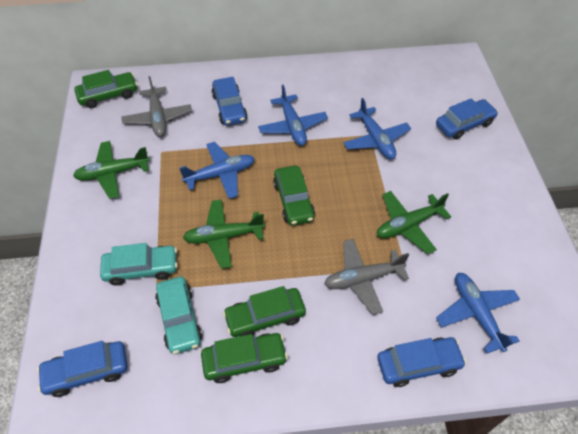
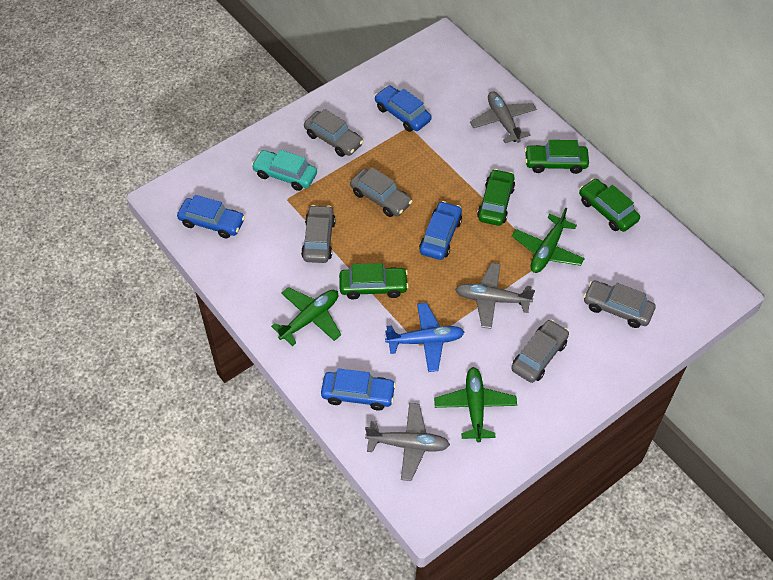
blue plane: 4 -> 1
grey car: 0 -> 5
grey plane: 2 -> 3
turquoise car: 2 -> 1

